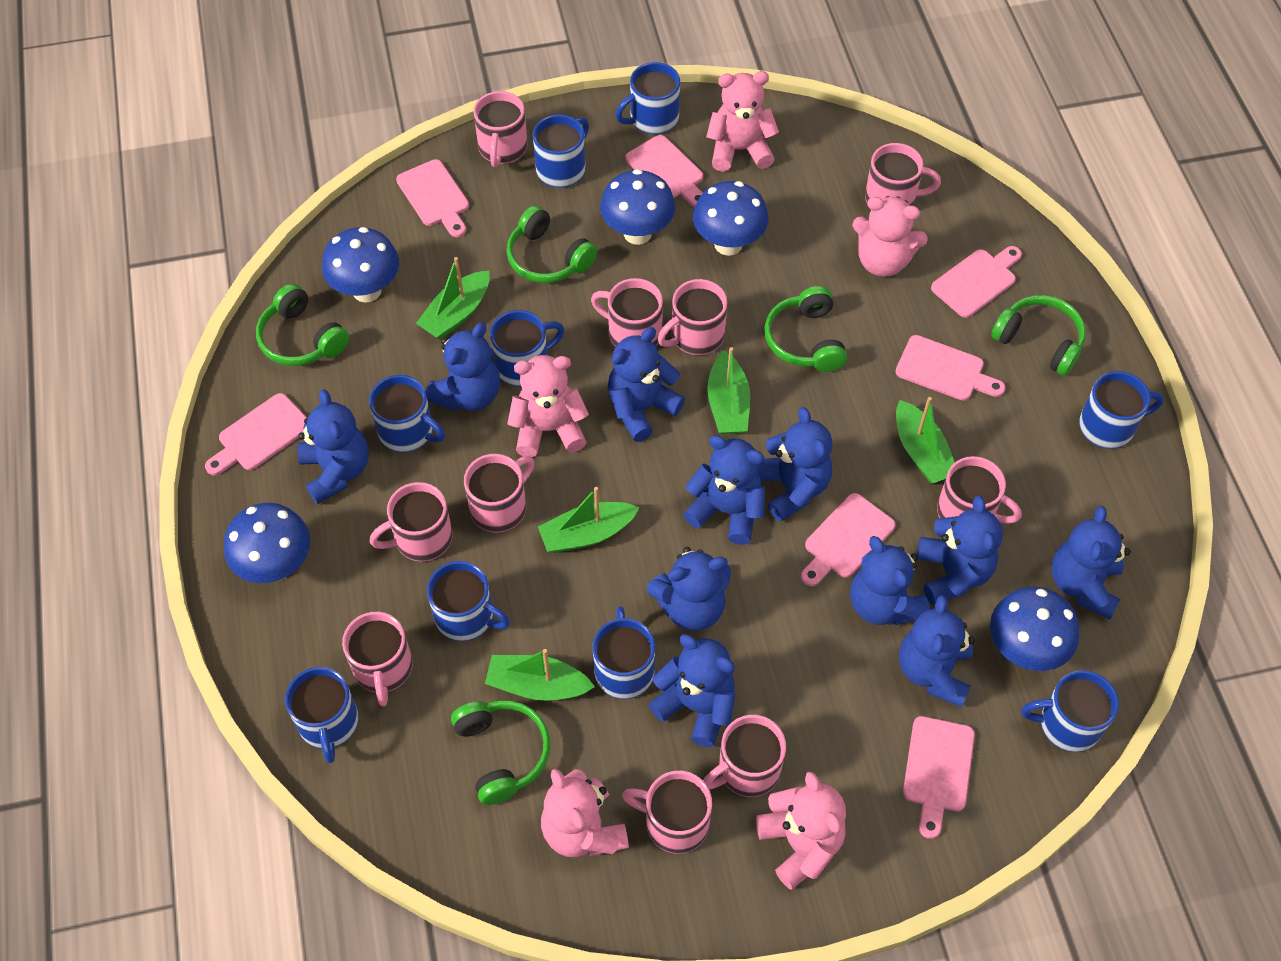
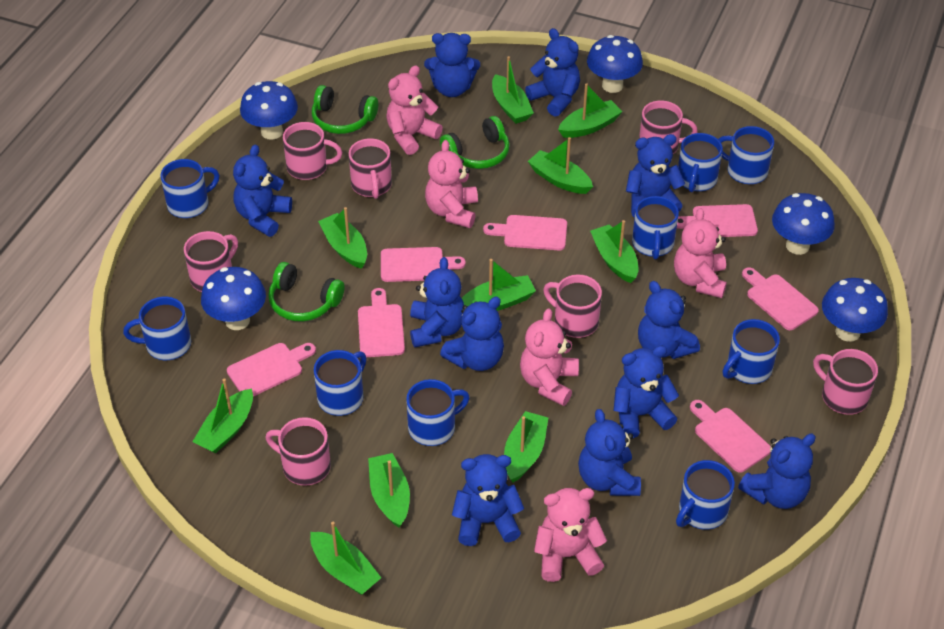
green boat: 5 -> 10
green headphones: 5 -> 3
pink mug: 10 -> 7

